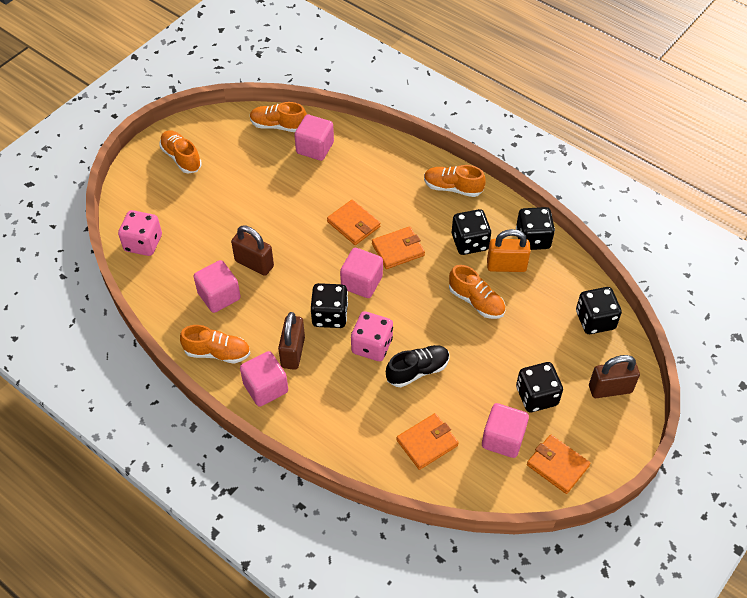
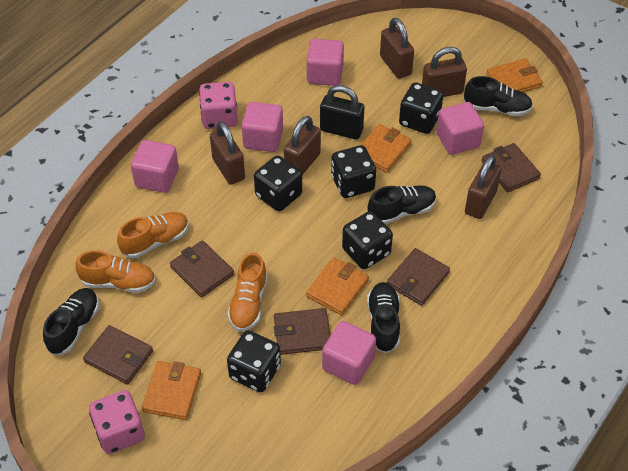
black padlock: 0 -> 1
black shoe: 1 -> 4
brown padlock: 3 -> 5
brown wallet: 0 -> 5
orange padlock: 1 -> 0
orange shoe: 5 -> 3

